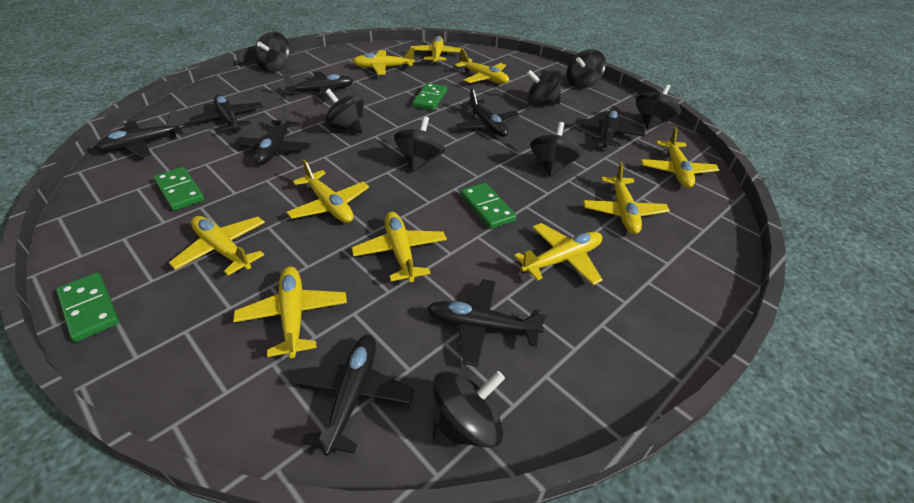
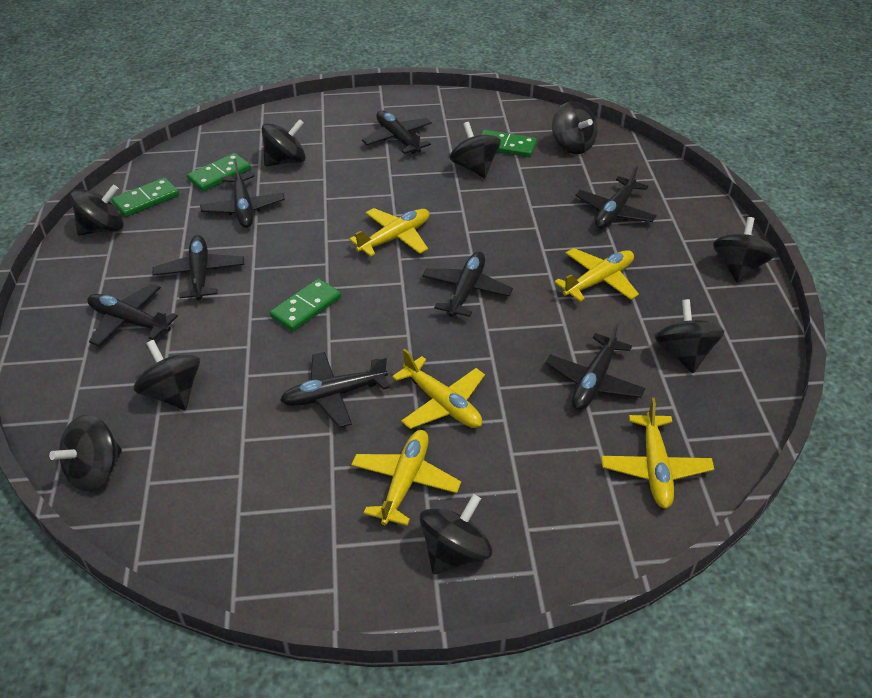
black spinning top: 8 -> 9
yellow plane: 10 -> 5

